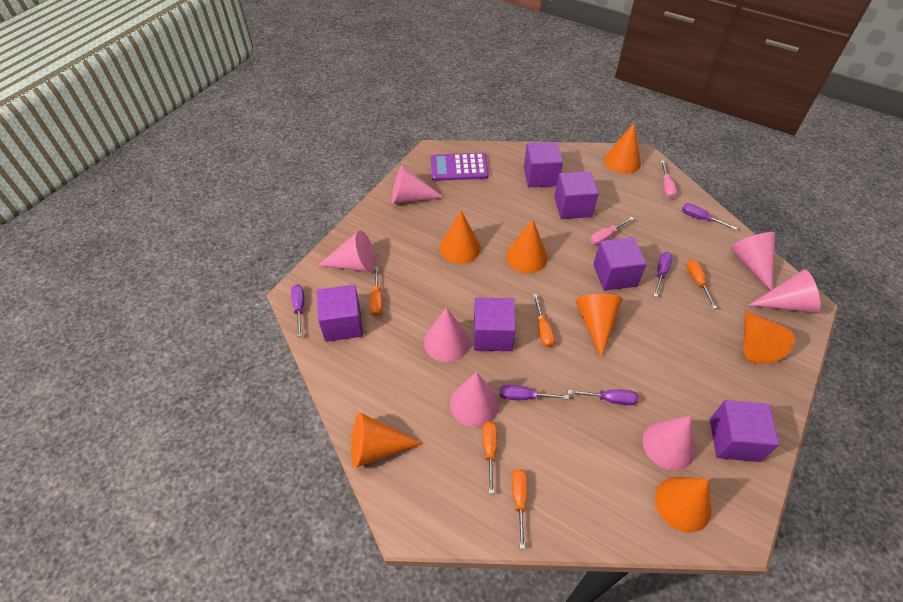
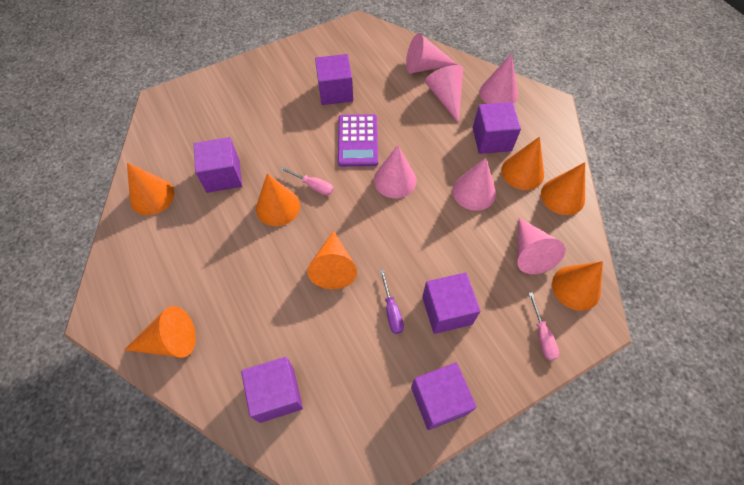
orange screwdriver: 5 -> 0
pink cone: 7 -> 6
purple screwdriver: 5 -> 1

